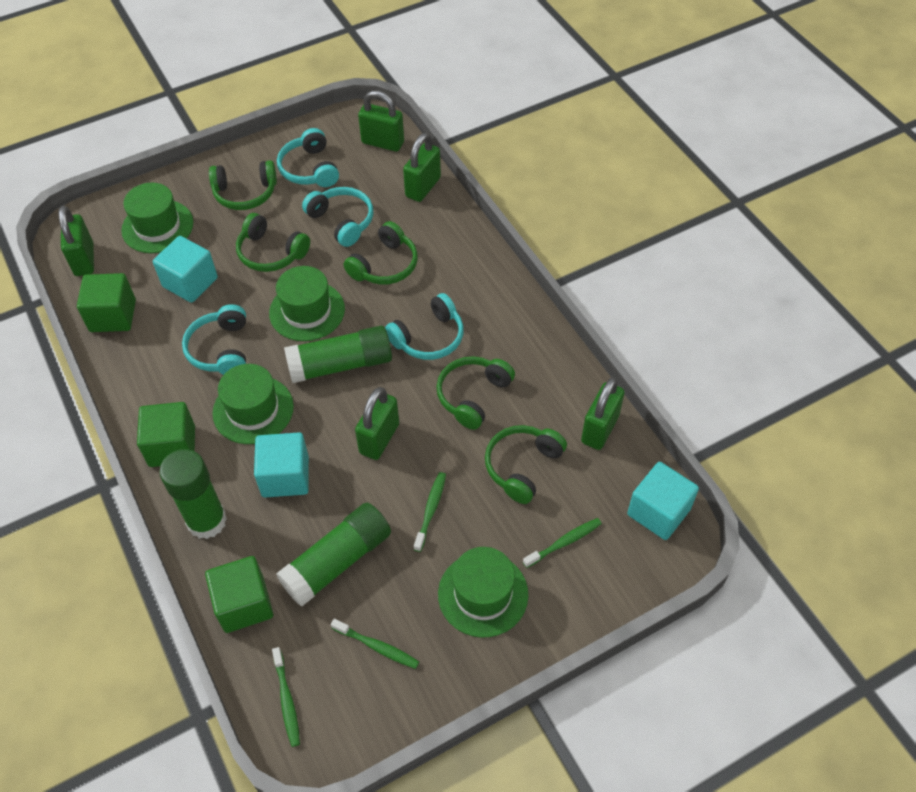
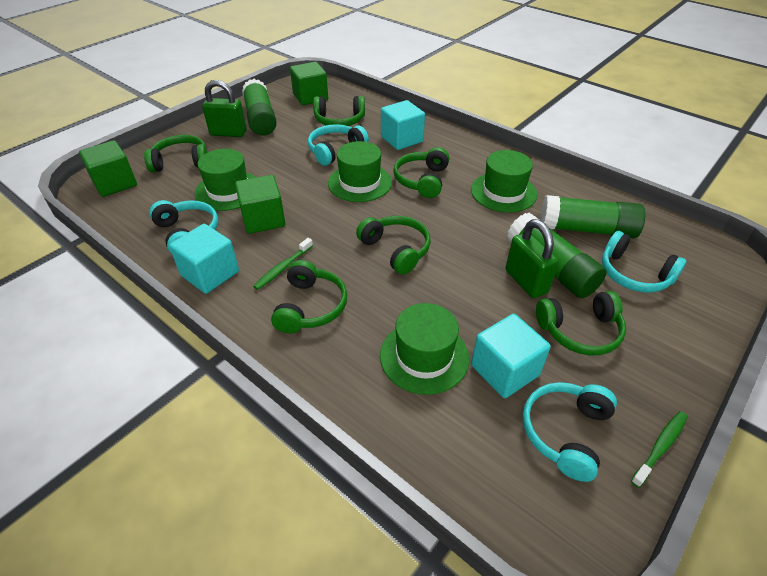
green headphones: 5 -> 6
green padlock: 5 -> 2
green toothbrush: 4 -> 2

